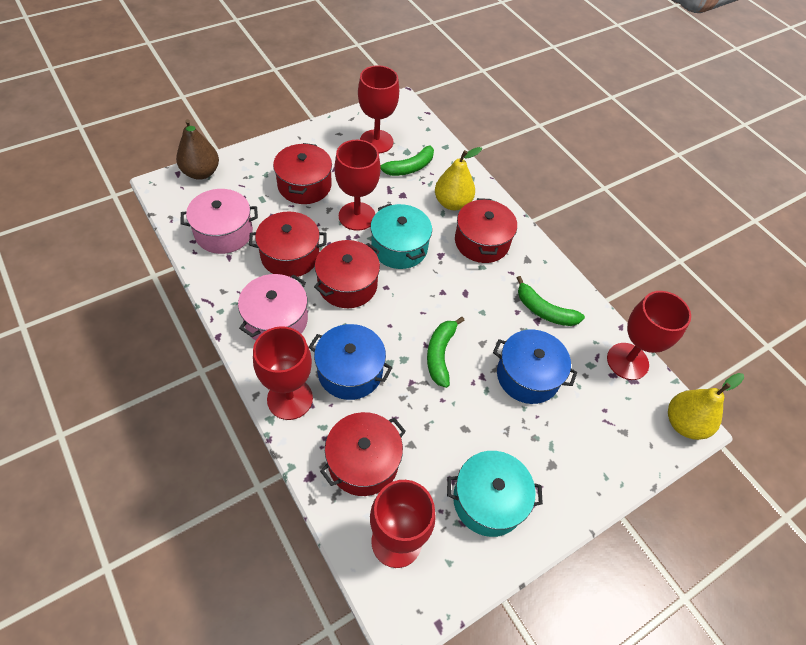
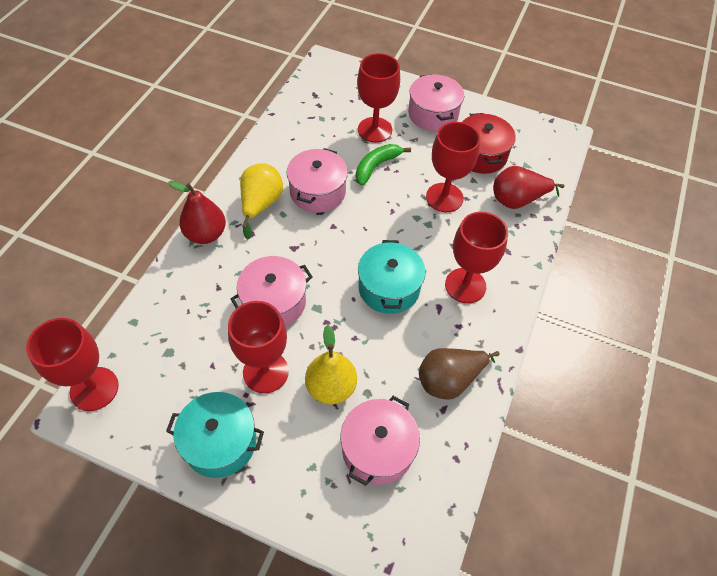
blue pot: 2 -> 0
green banana: 3 -> 1
pink pot: 2 -> 4
red pear: 0 -> 2
red pot: 5 -> 1

